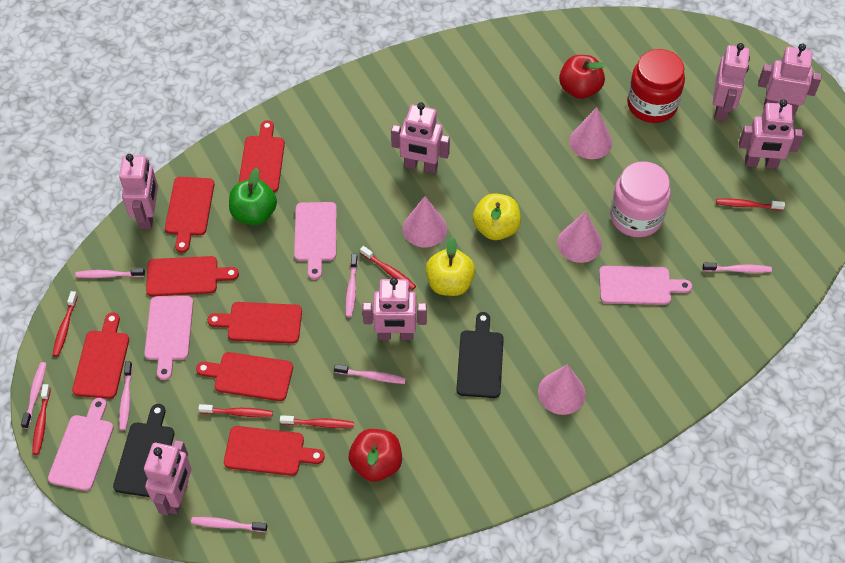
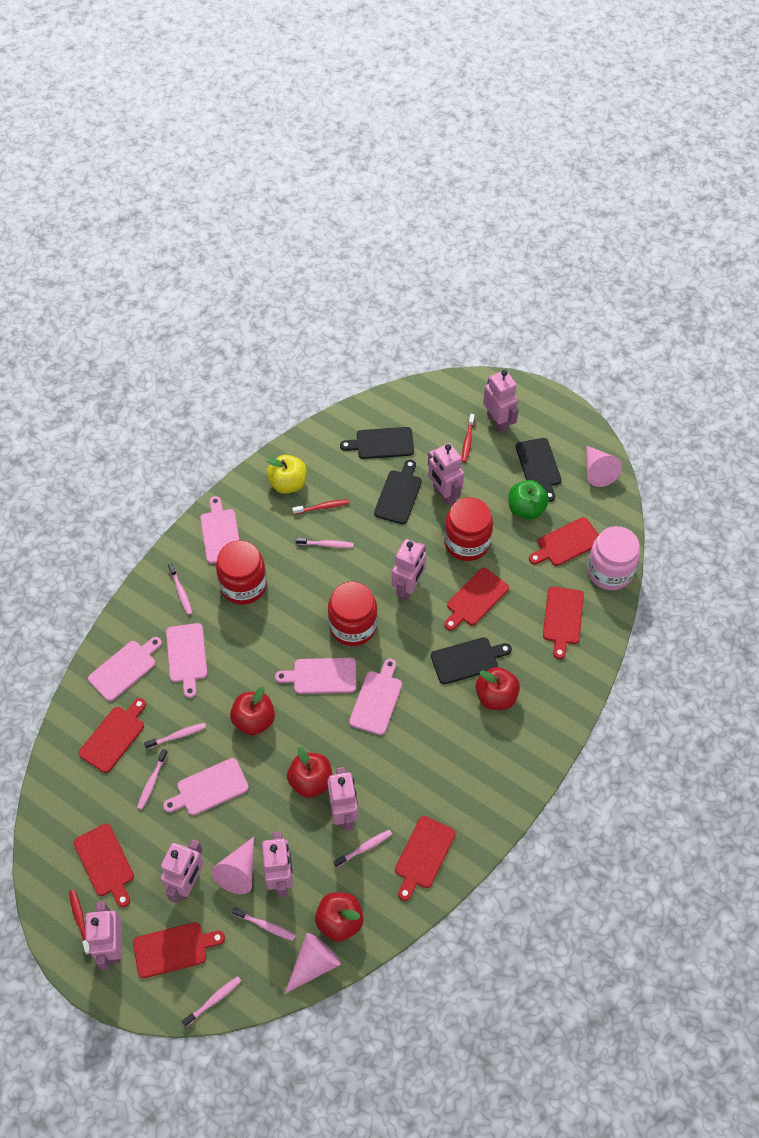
black cutting board: 2 -> 4
pink cone: 4 -> 3
pink cutting board: 4 -> 6
red apple: 2 -> 4
red jar: 1 -> 3
red toothbrush: 6 -> 3
yellow apple: 2 -> 1

